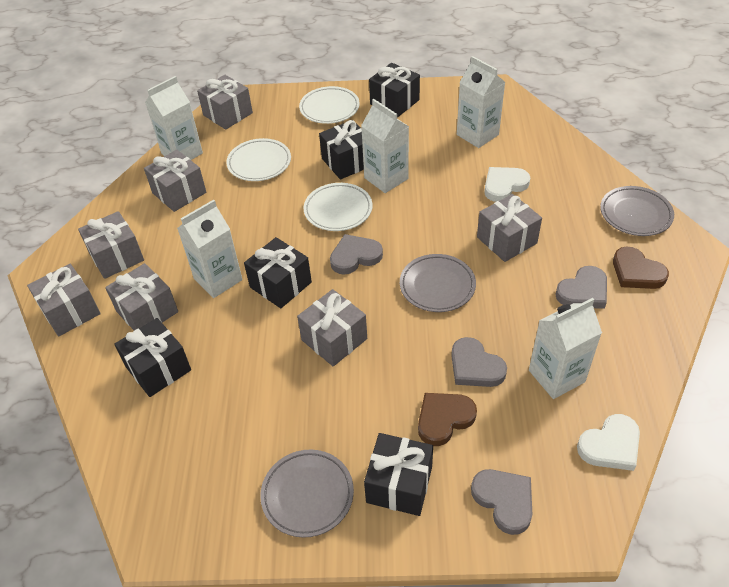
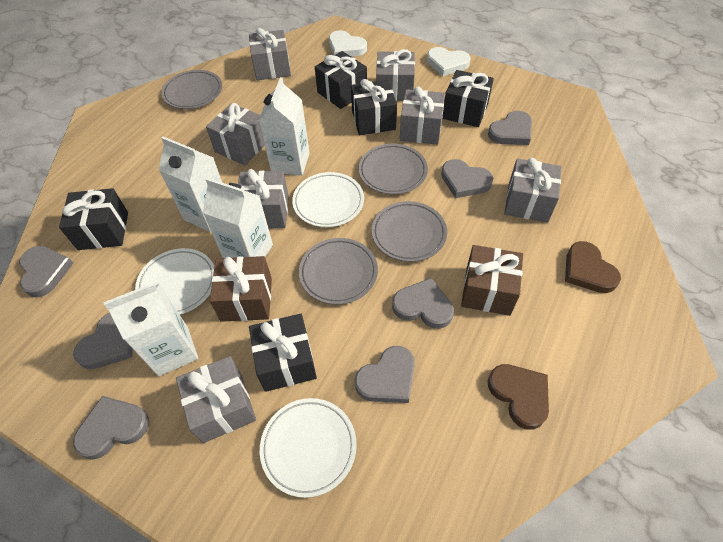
brown gift: 0 -> 2
grey heart: 4 -> 7
grey plate: 3 -> 4
white carton: 5 -> 4

